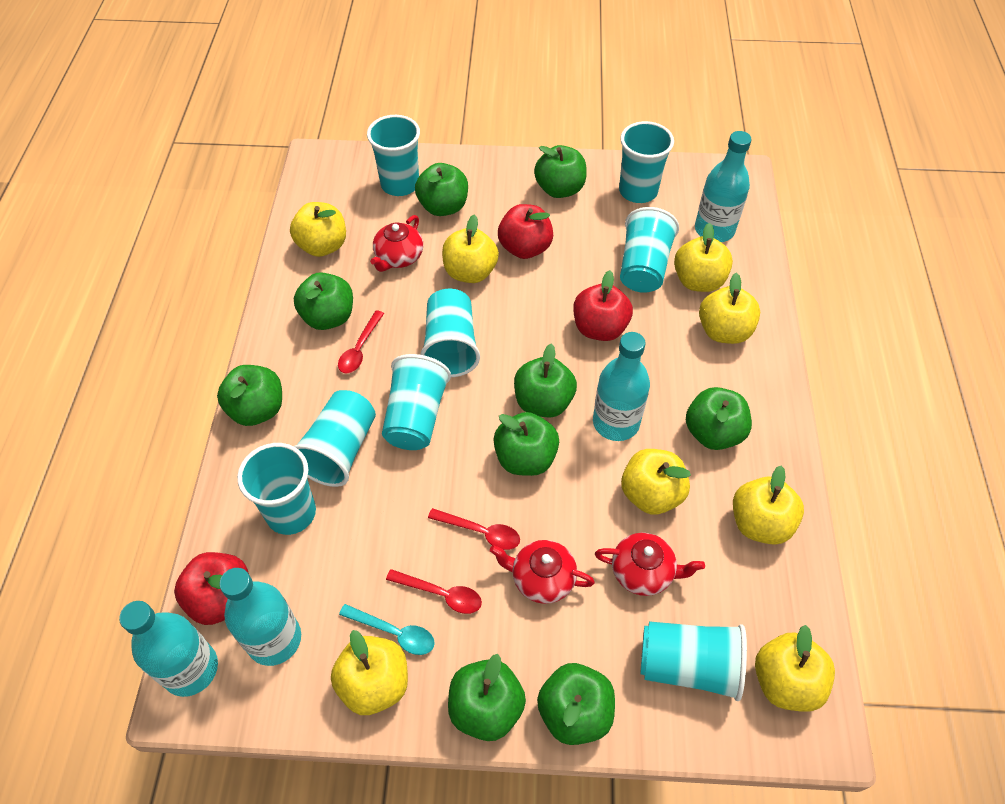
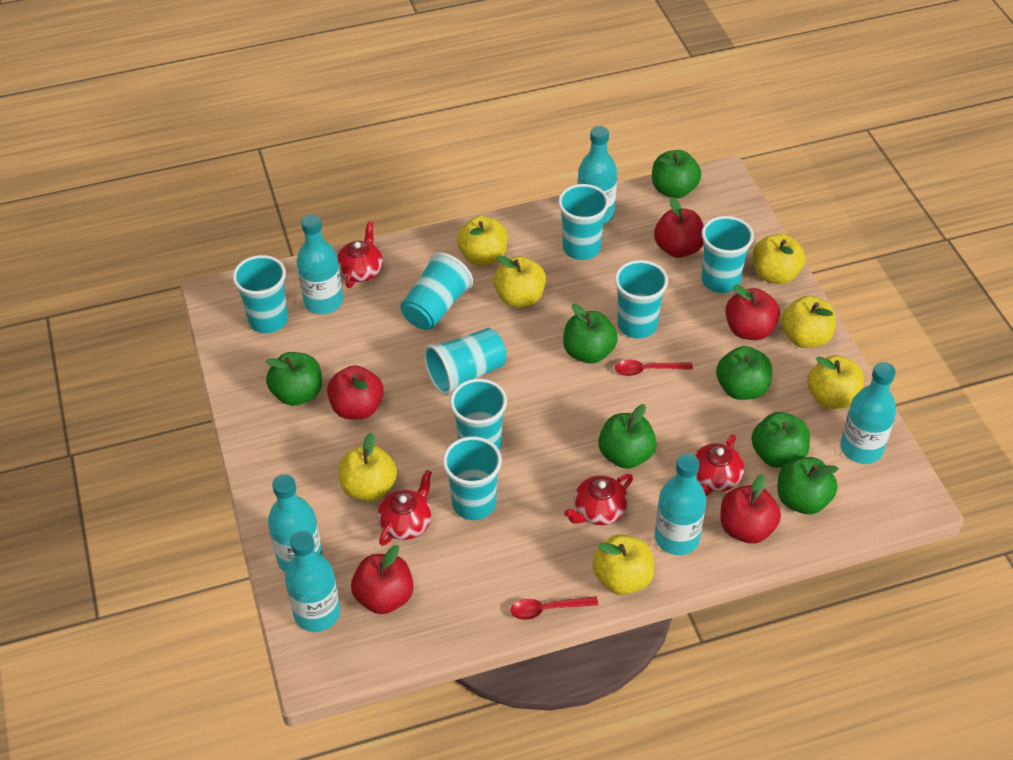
green apple: 9 -> 7
red apple: 3 -> 5
red spoon: 3 -> 2
red teapot: 3 -> 4
turquoise bottle: 4 -> 6
turquoise spoon: 1 -> 0
yellow apple: 8 -> 7

